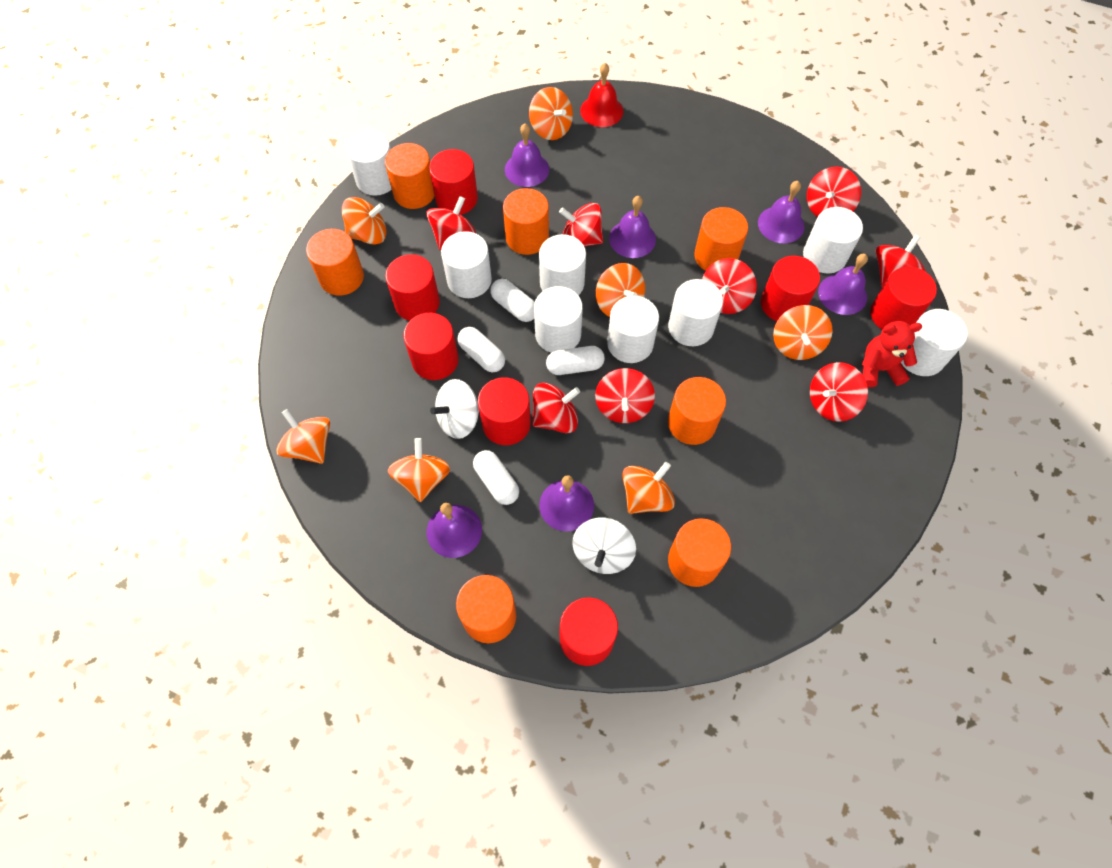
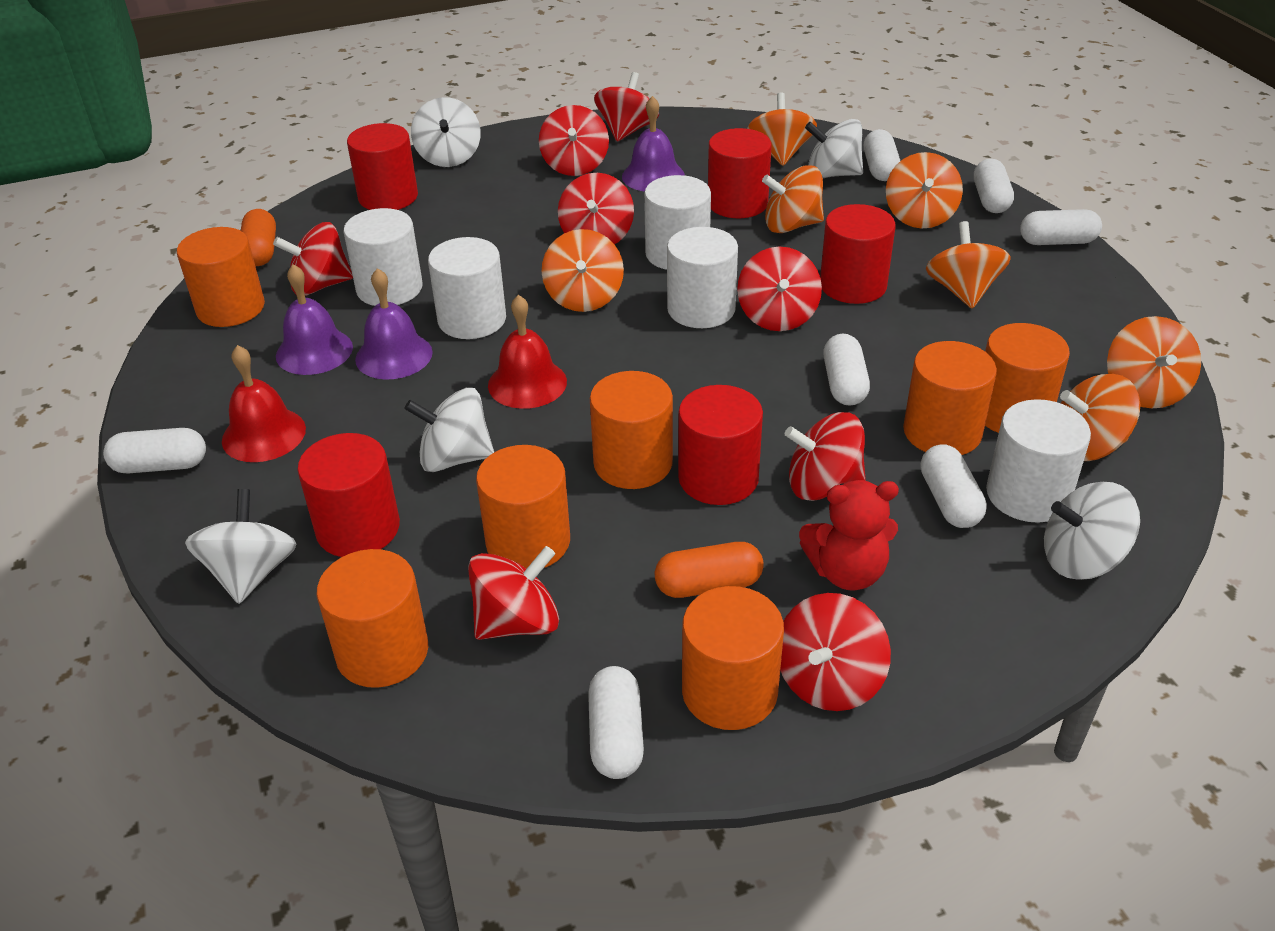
orange capsule: 0 -> 2
purple bell: 6 -> 3
red bell: 1 -> 2
red cylinder: 7 -> 5
white capsule: 4 -> 7
white cylinder: 8 -> 5
white spinning top: 2 -> 5

